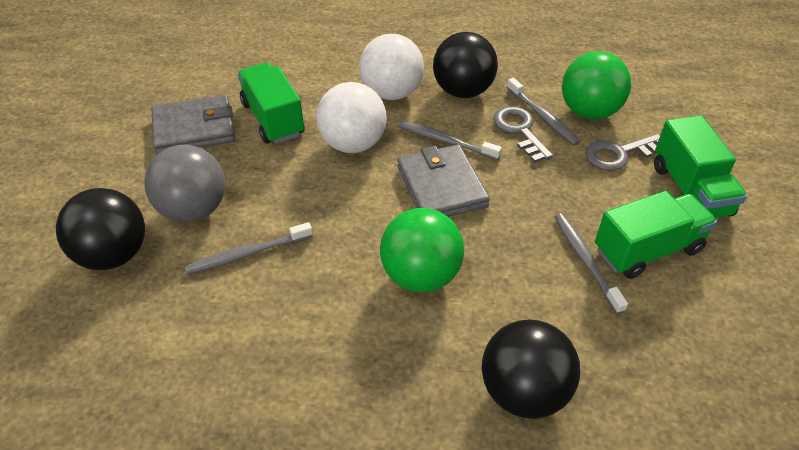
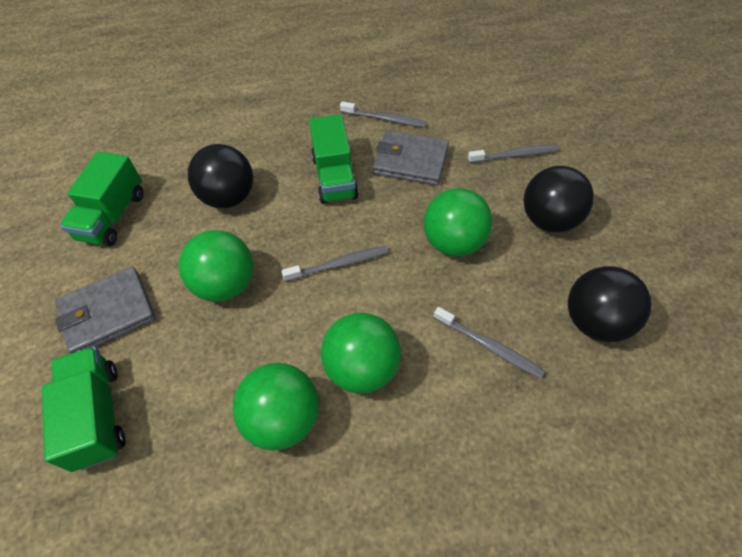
green ball: 2 -> 4
grey ball: 1 -> 0
grey key: 2 -> 0
white ball: 2 -> 0

